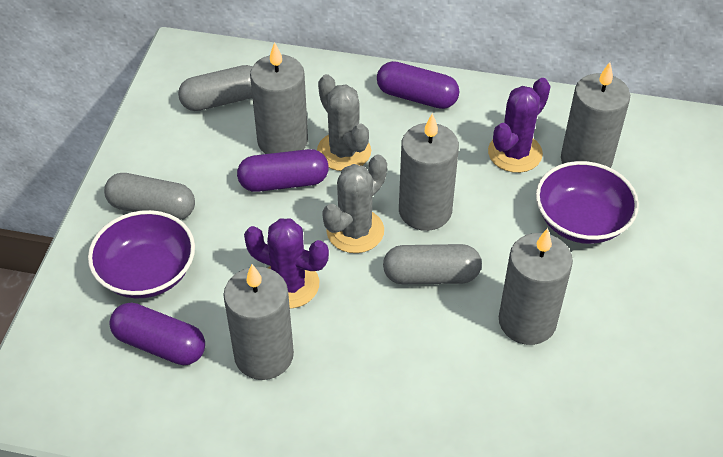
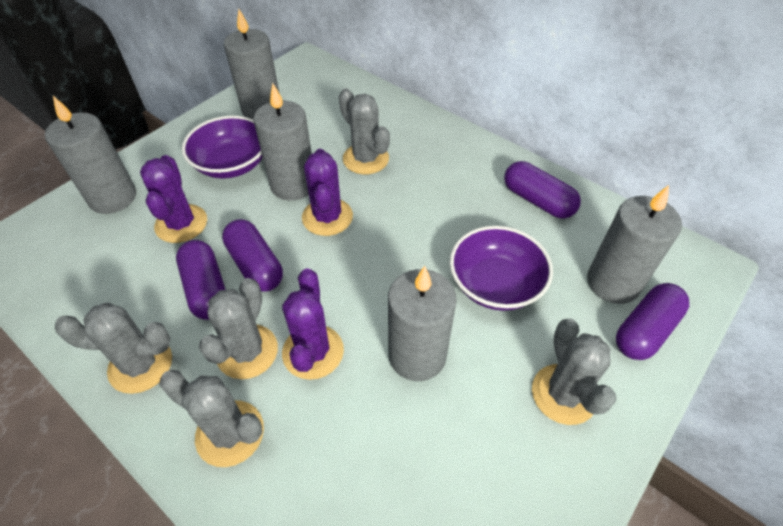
grey cactus: 2 -> 5
grey capsule: 3 -> 0
purple cactus: 2 -> 3
purple capsule: 3 -> 4

